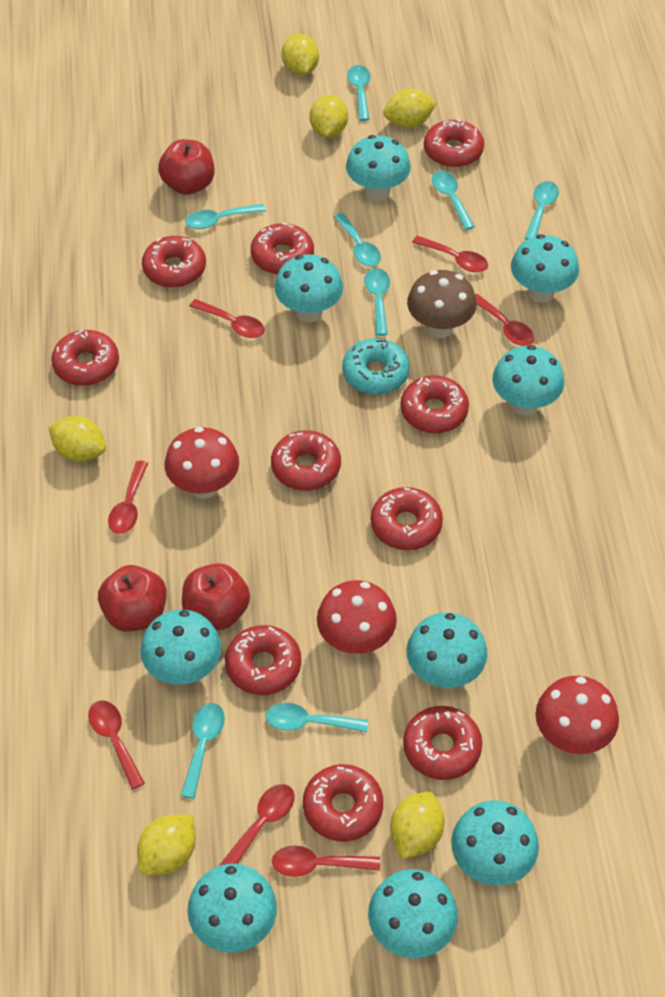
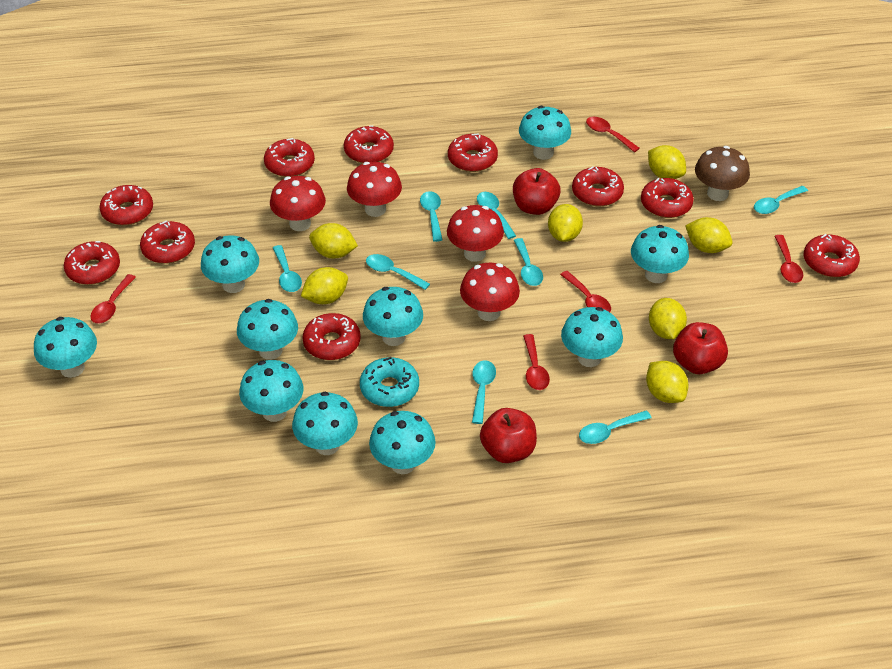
red mushroom: 3 -> 4
red spoon: 7 -> 5
turquoise mushroom: 9 -> 10
yellow lemon: 6 -> 7

